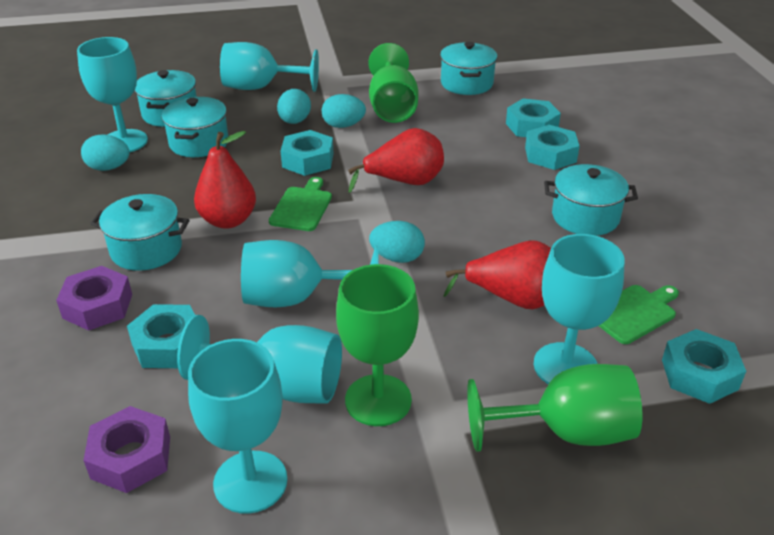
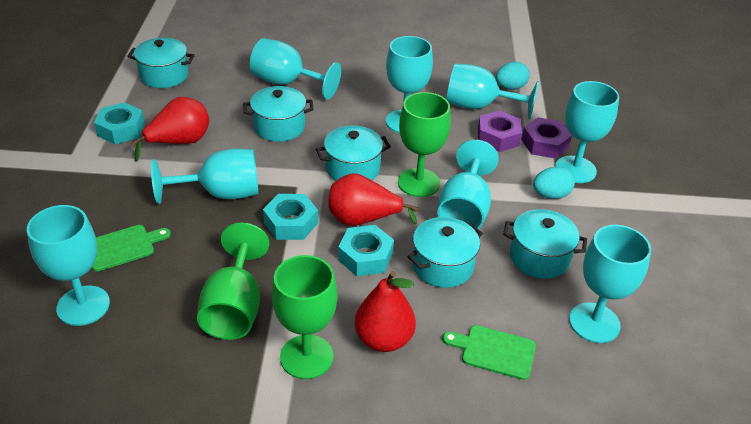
turquoise egg: 4 -> 2
turquoise goblet: 6 -> 8
turquoise nut: 5 -> 3

